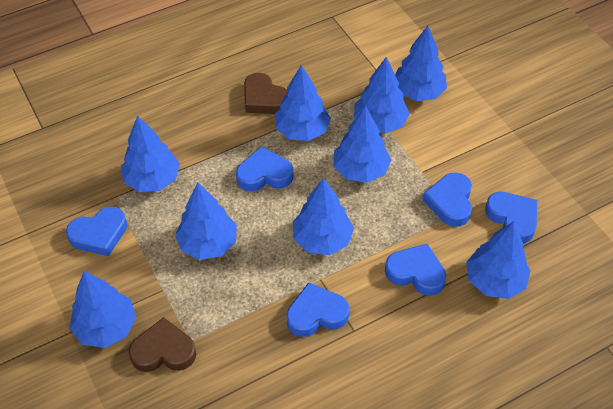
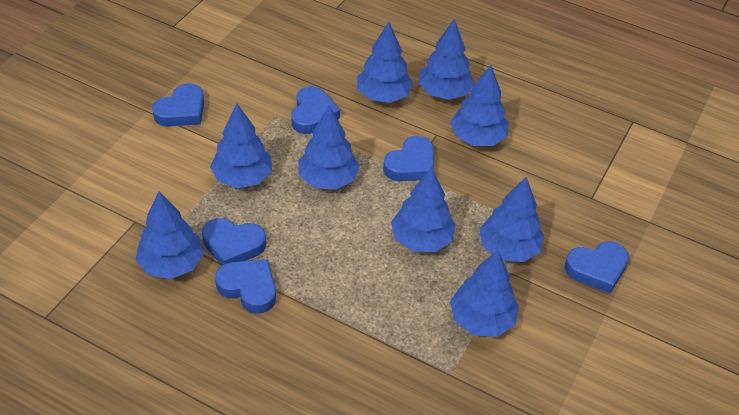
brown heart: 2 -> 0

